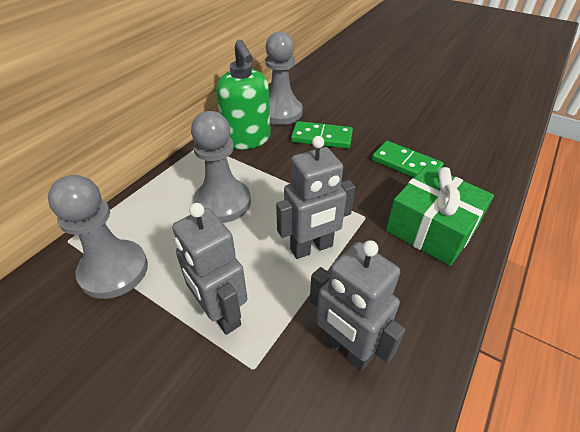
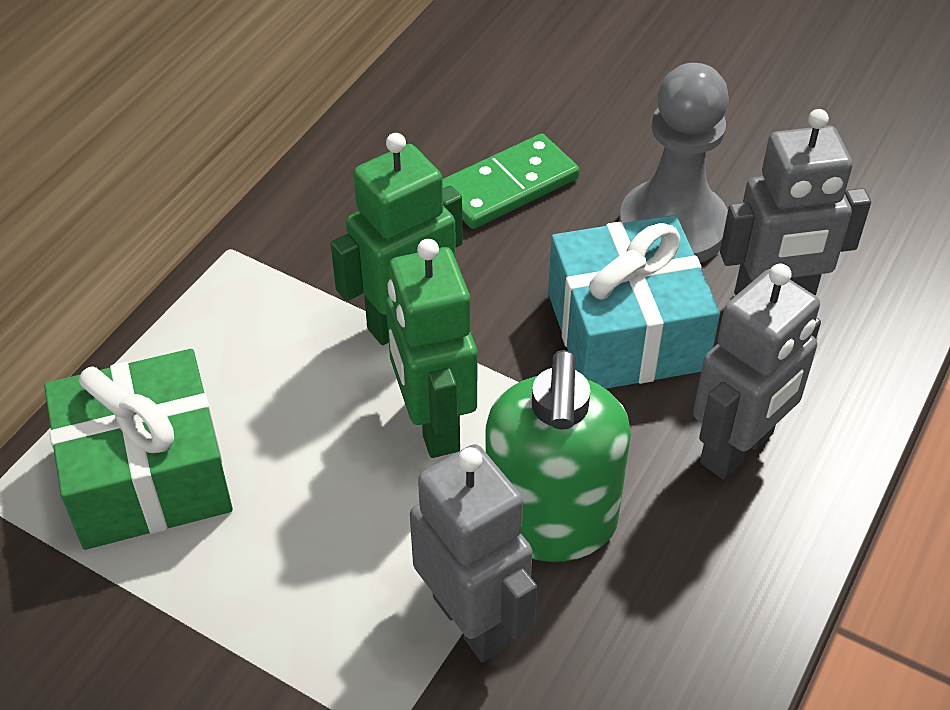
green domino: 2 -> 1
green robot: 0 -> 2
grey pawn: 3 -> 1
turquoise gift: 0 -> 1

